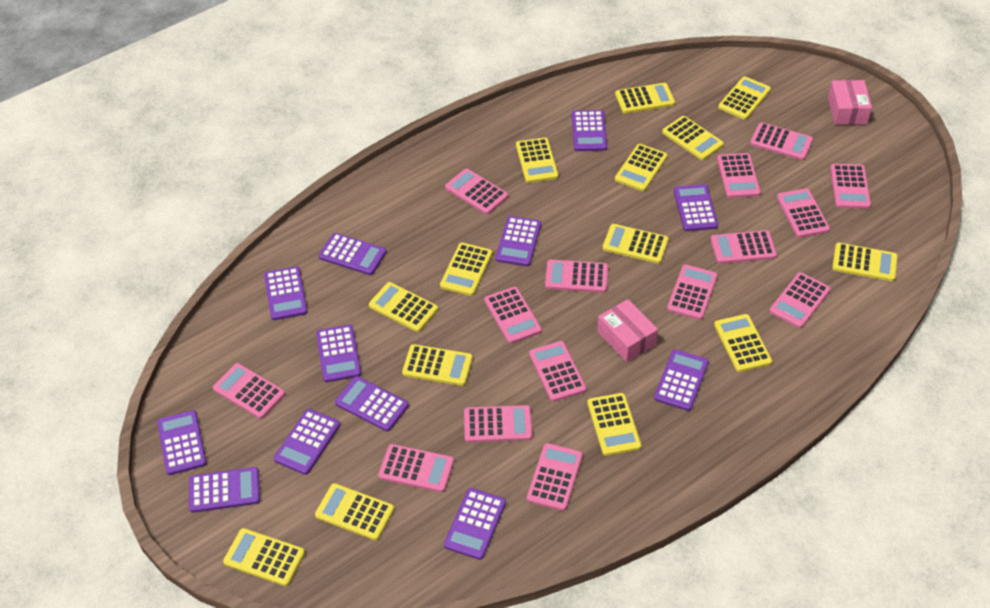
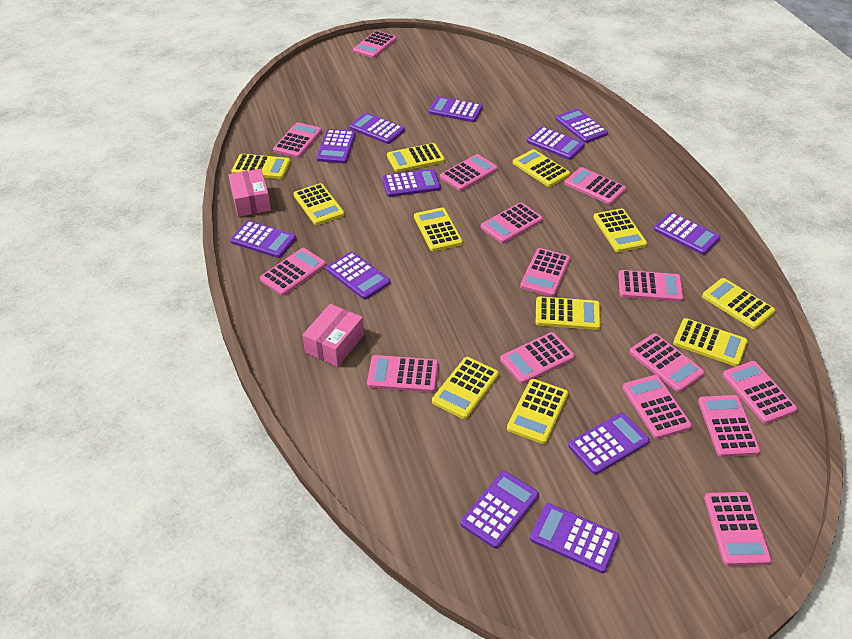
yellow calculator: 14 -> 11

